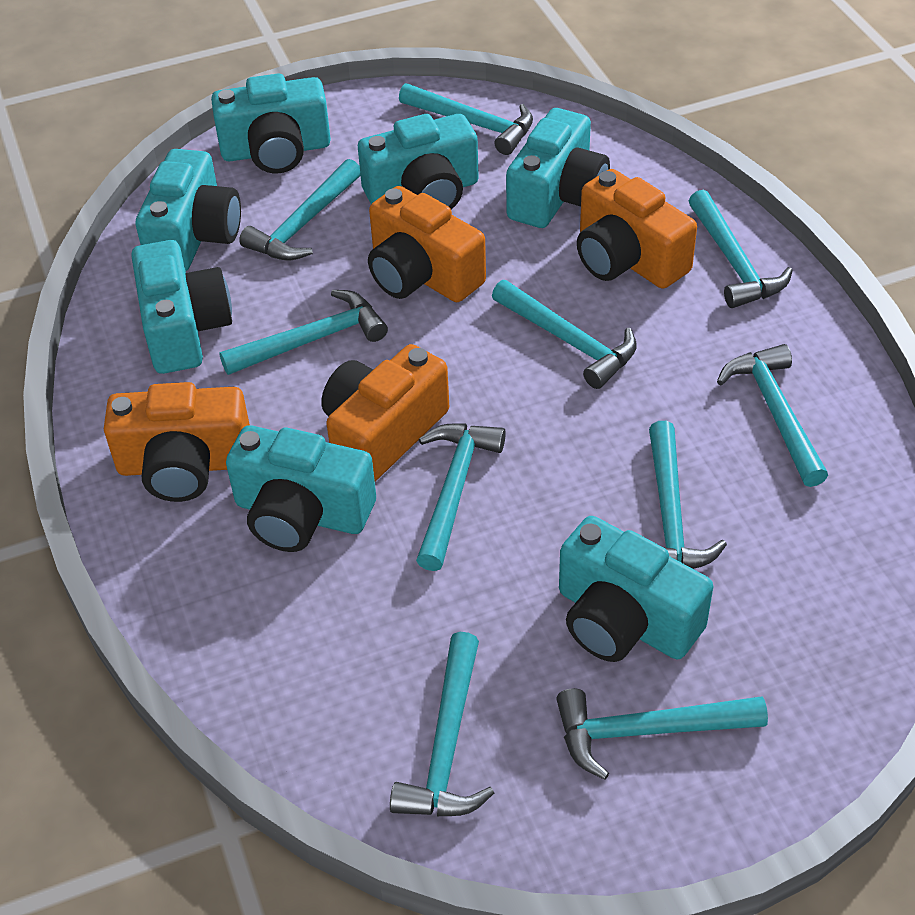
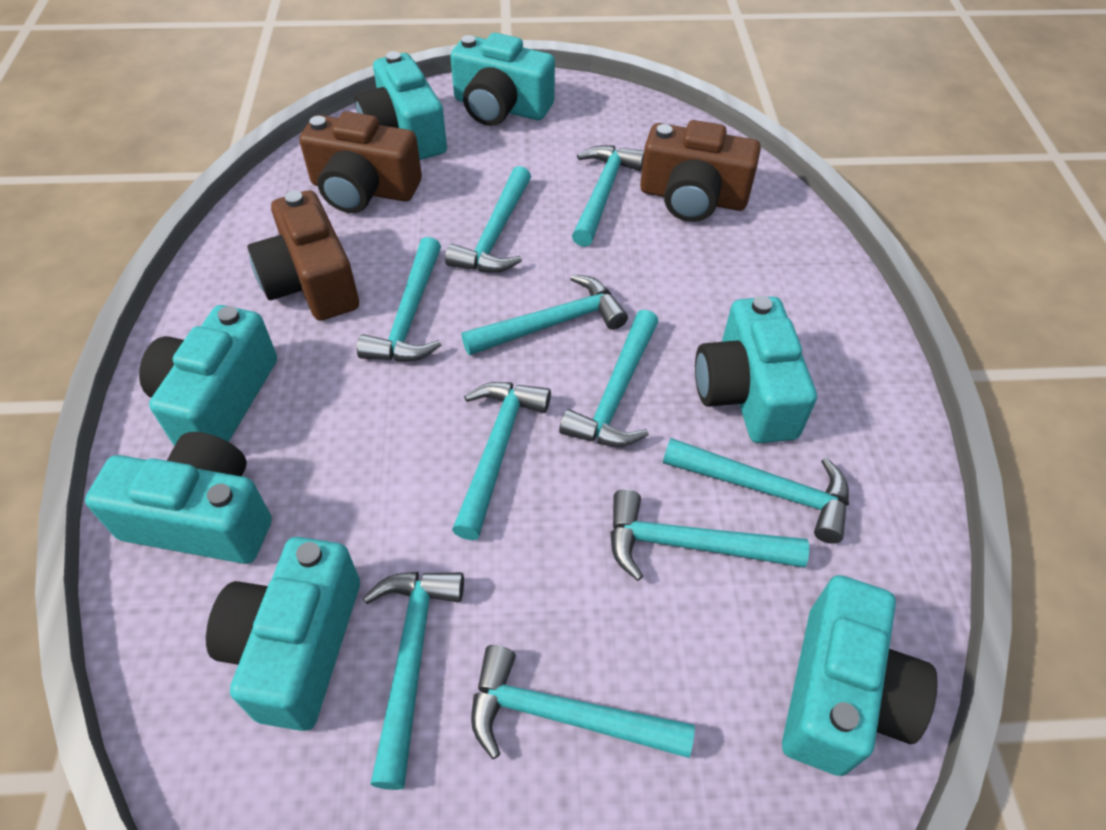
brown camera: 0 -> 3
orange camera: 4 -> 0

